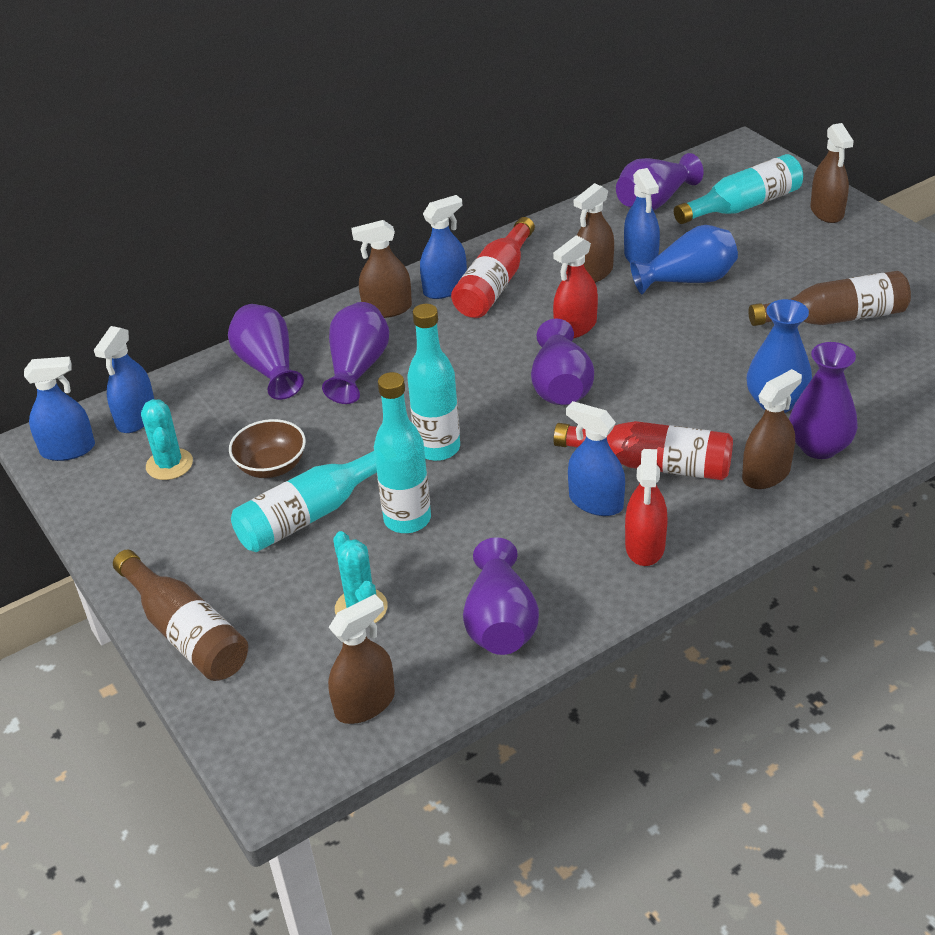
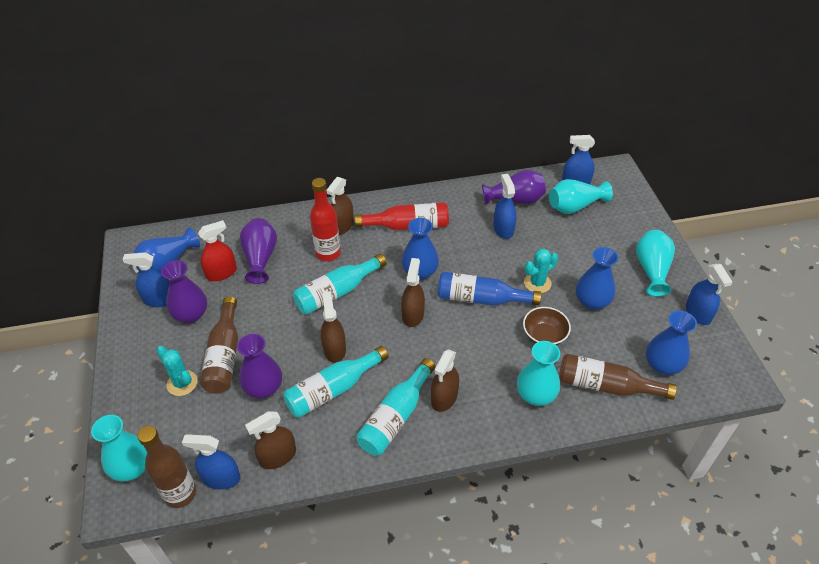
blue bottle: 0 -> 1
blue vase: 2 -> 4
brown bottle: 2 -> 3
purple vase: 6 -> 4
red spray bottle: 2 -> 1
turquoise bottle: 4 -> 3
turquoise vase: 0 -> 4

